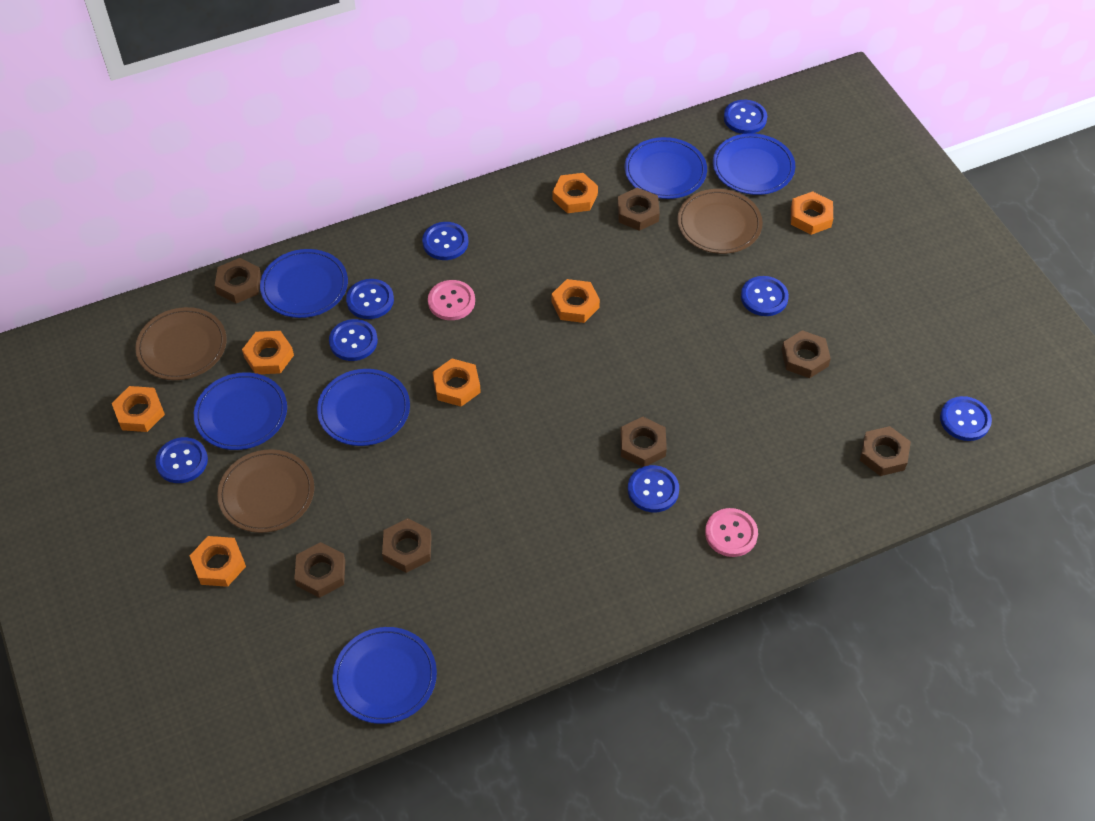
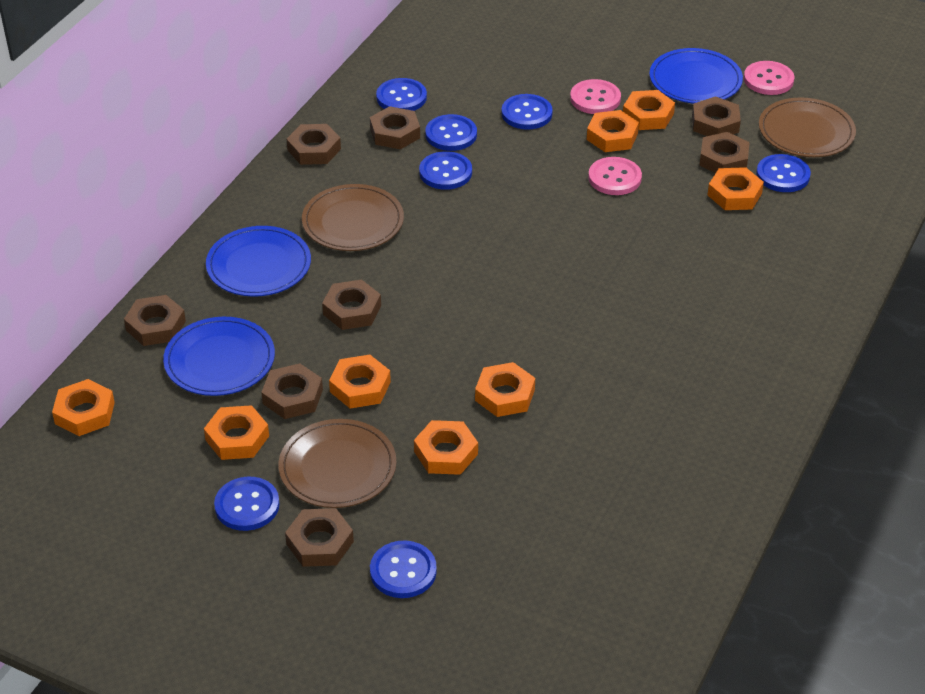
blue button: 8 -> 7
blue plate: 6 -> 3
brown nut: 7 -> 8
orange nut: 7 -> 8
pink button: 2 -> 3

